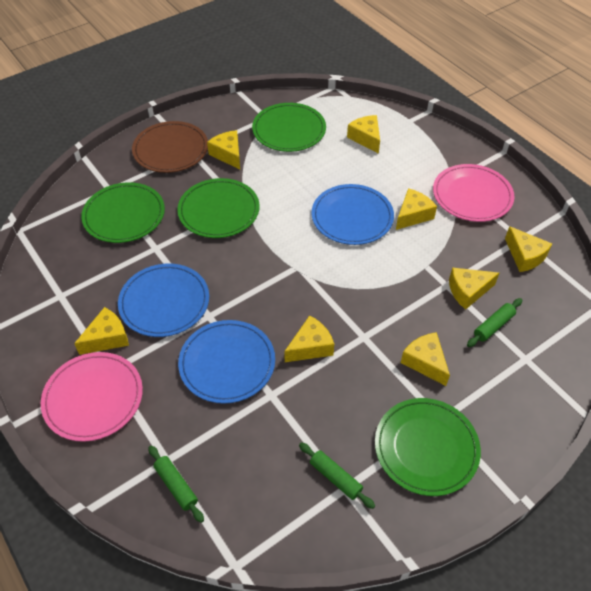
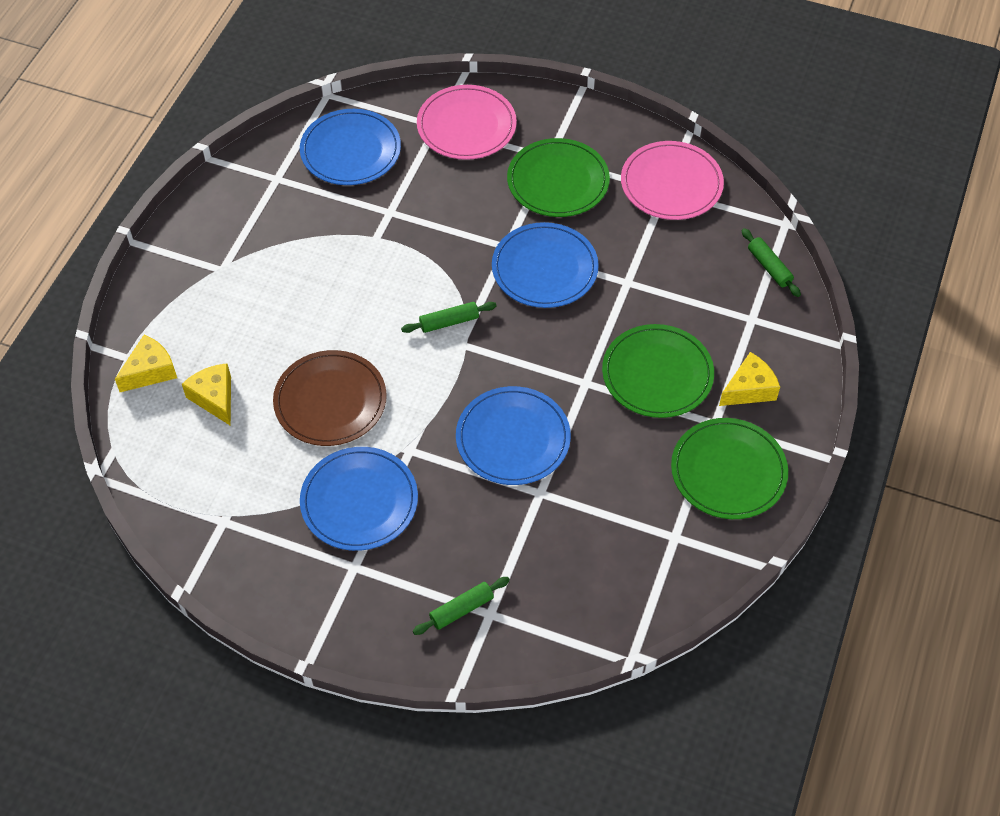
blue plate: 3 -> 4
green plate: 4 -> 3
yellow cheese: 8 -> 3

